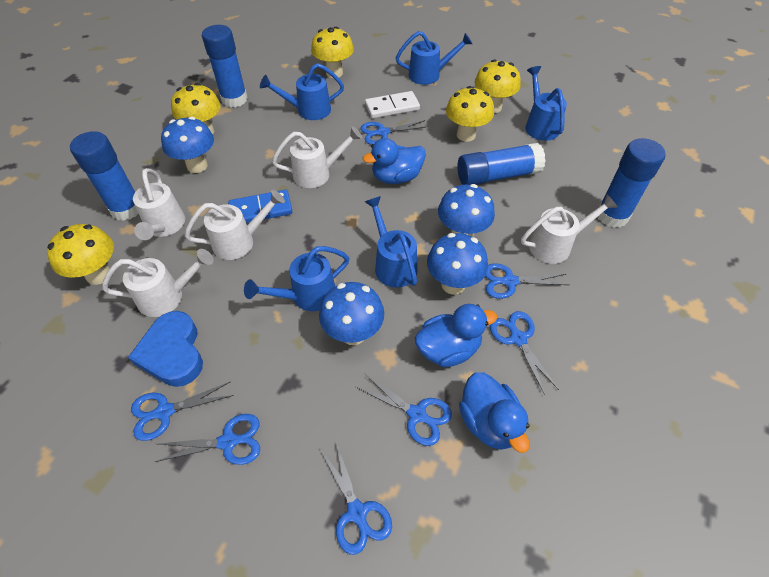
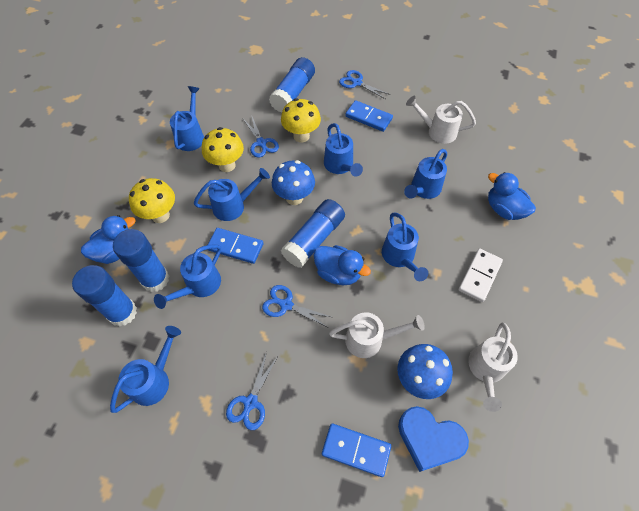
blue domino: 1 -> 3
blue mushroom: 4 -> 2
blue scissors: 7 -> 4
blue watering can: 5 -> 7
white watering can: 5 -> 3
yellow mushroom: 5 -> 3

